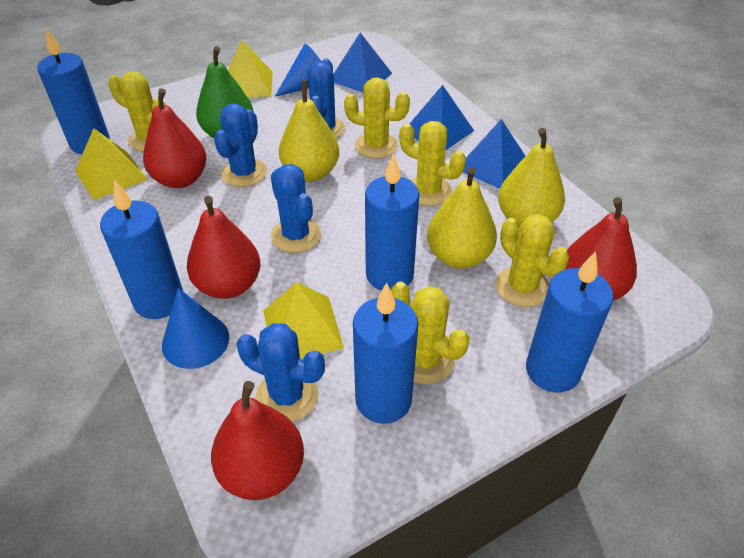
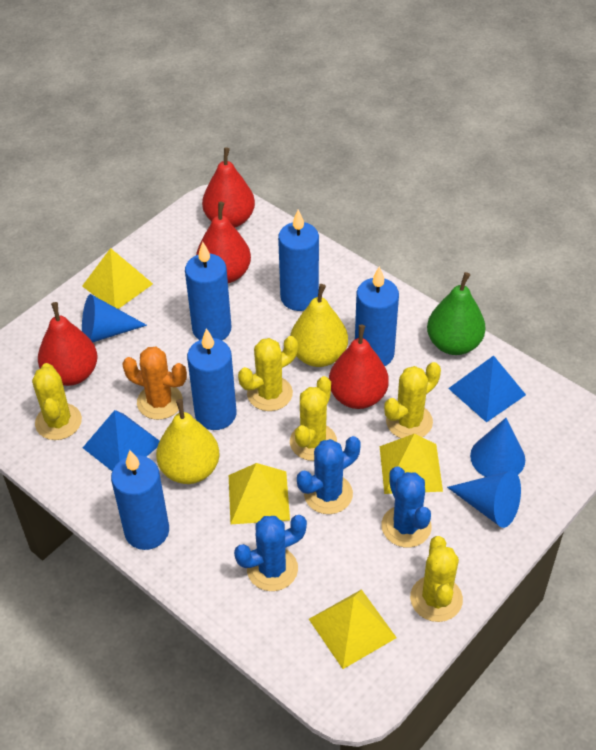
blue cactus: 4 -> 3
blue cone: 2 -> 3
blue pyramid: 3 -> 2
orange cactus: 0 -> 1
yellow pear: 3 -> 2
yellow pyramid: 3 -> 4

